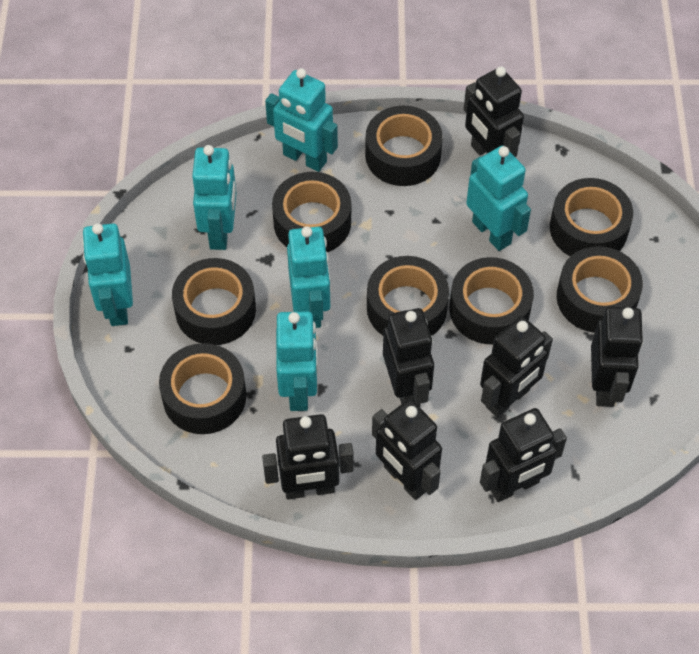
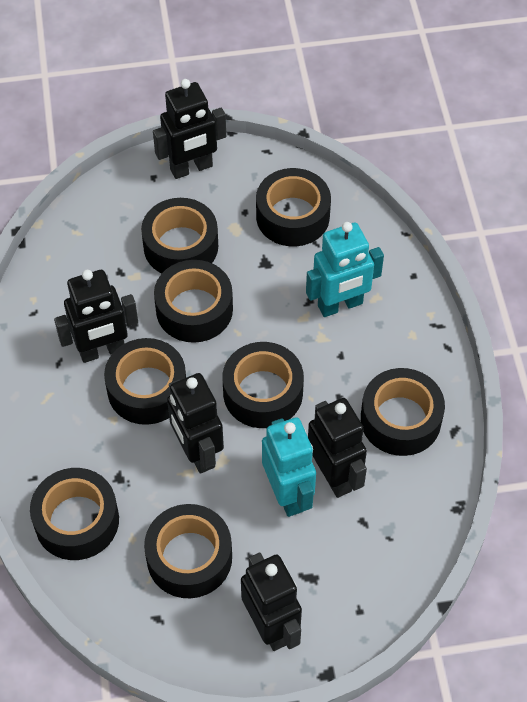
black robot: 7 -> 5
turquoise robot: 6 -> 2

